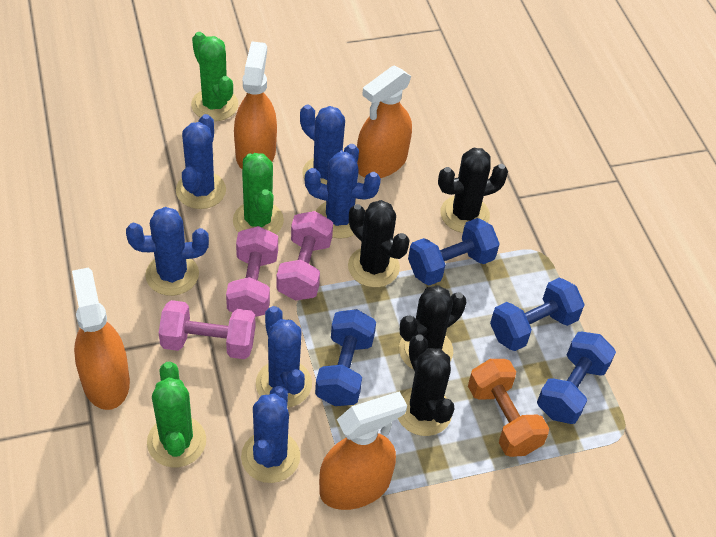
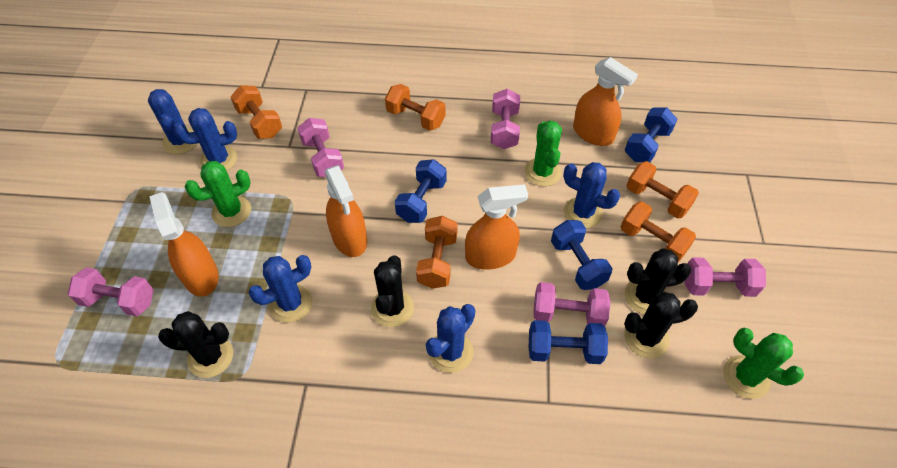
blue cactus: 6 -> 5
orange dumbbell: 1 -> 5
pink dumbbell: 3 -> 5

